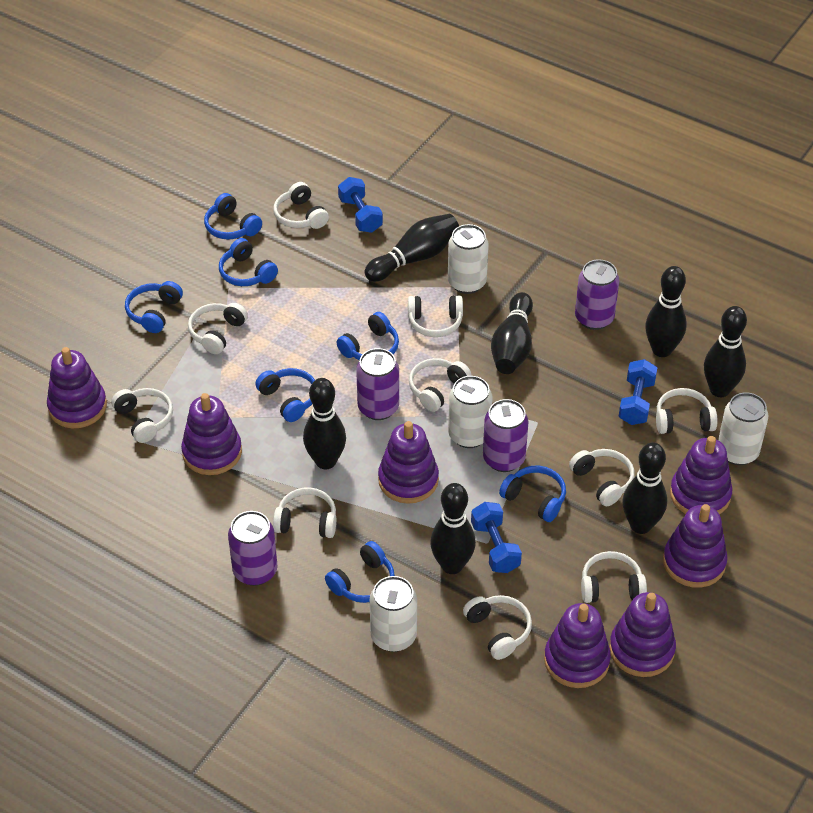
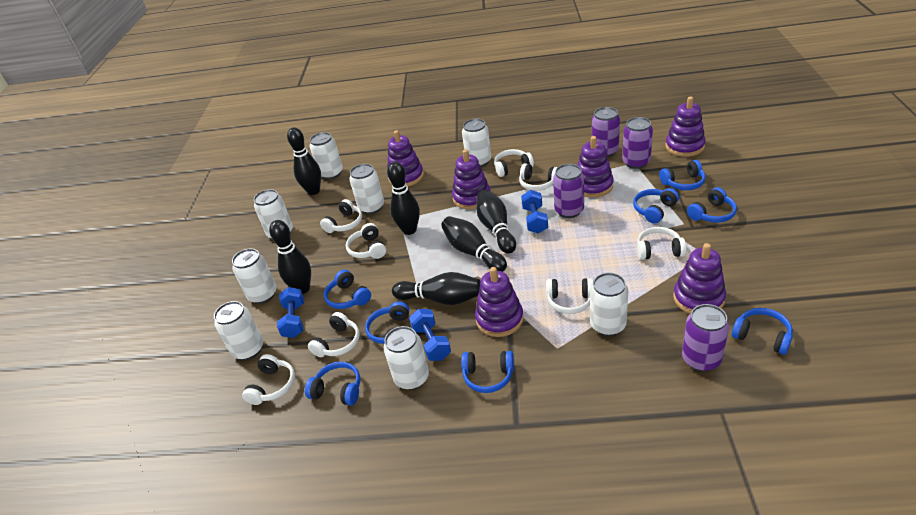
black bowling pin: 7 -> 6
blue headphones: 7 -> 8
purple stacking toy: 7 -> 6
white can: 4 -> 8
white headphones: 10 -> 8

